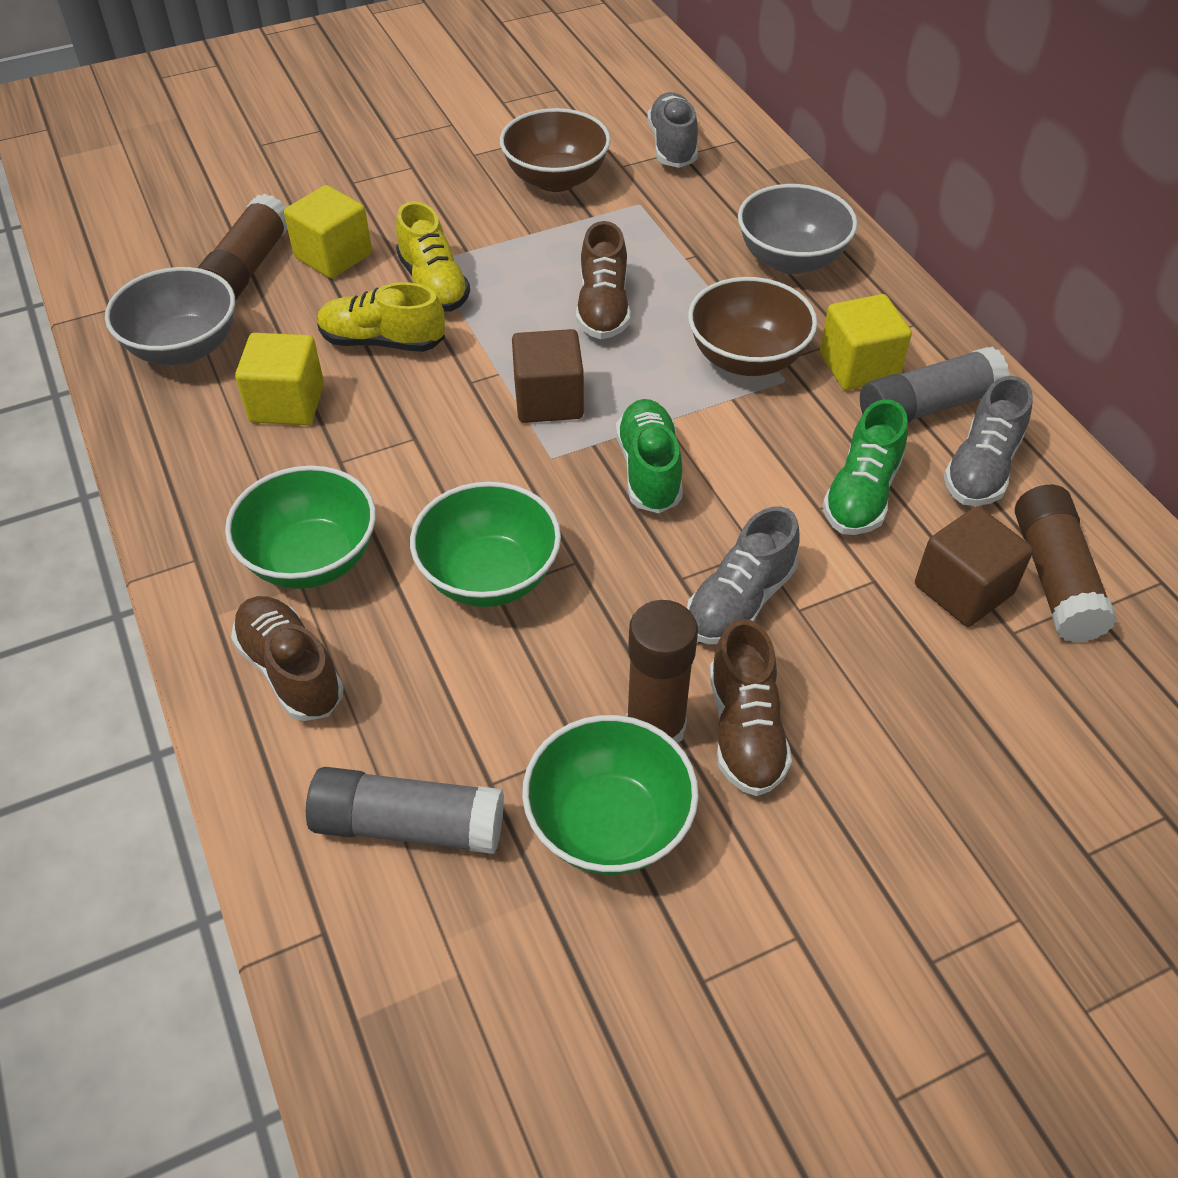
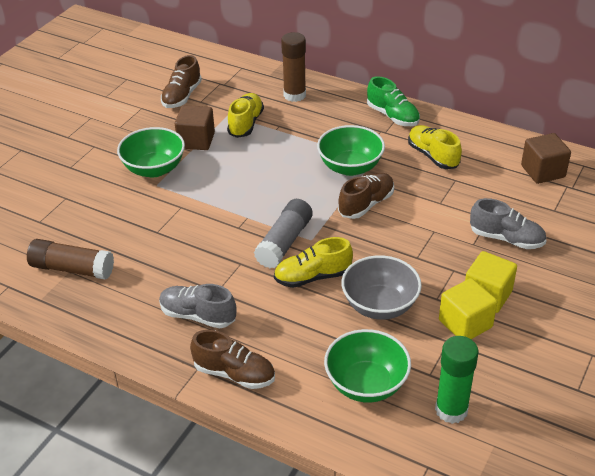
brown bowl: 2 -> 0
brown glue stick: 3 -> 2
green glue stick: 0 -> 1
green shoe: 2 -> 1
grey bowl: 2 -> 1
grey glue stick: 2 -> 1
grey shoe: 3 -> 2
yellow cube: 3 -> 2
yellow shoe: 2 -> 3

